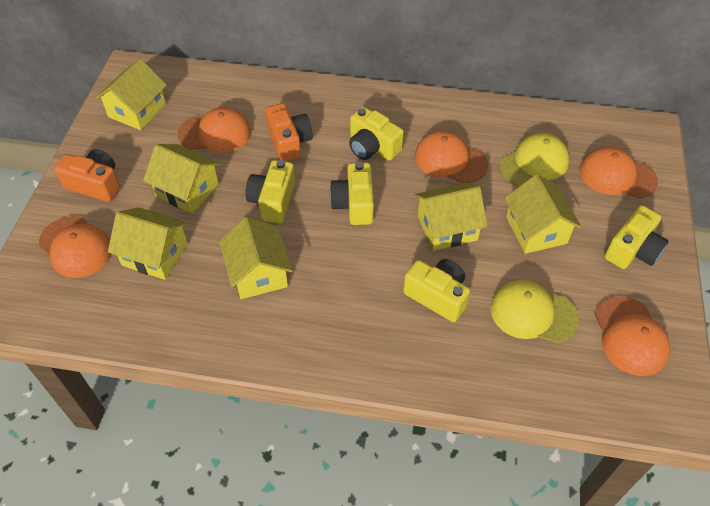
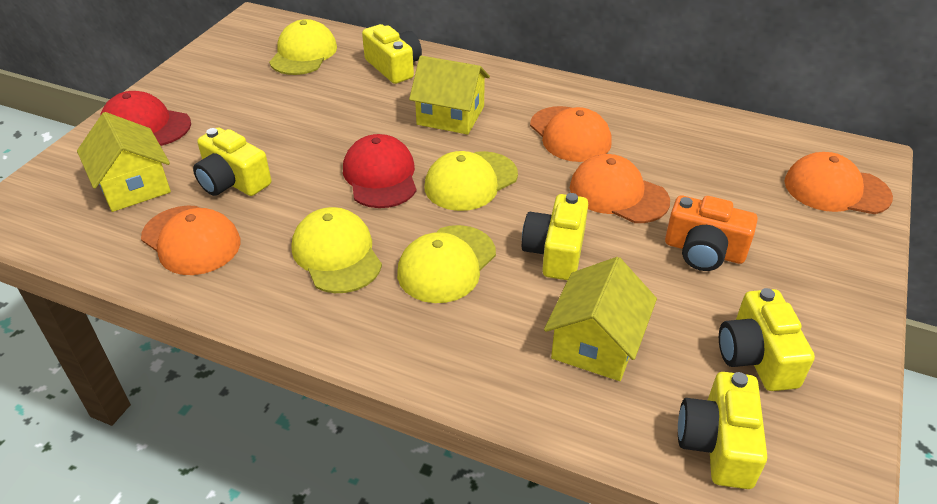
orange camera: 2 -> 1
orange cap: 5 -> 4
red cap: 0 -> 2
yellow cap: 2 -> 4
yellow house: 6 -> 3

